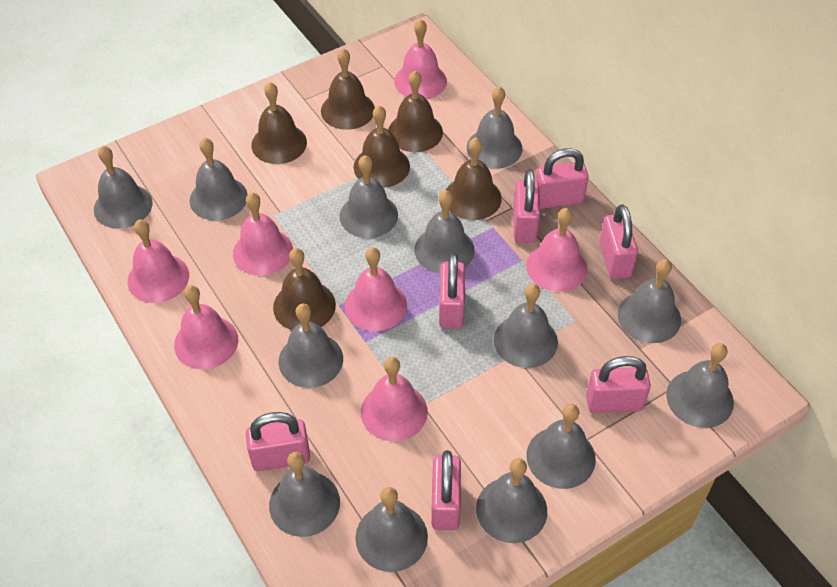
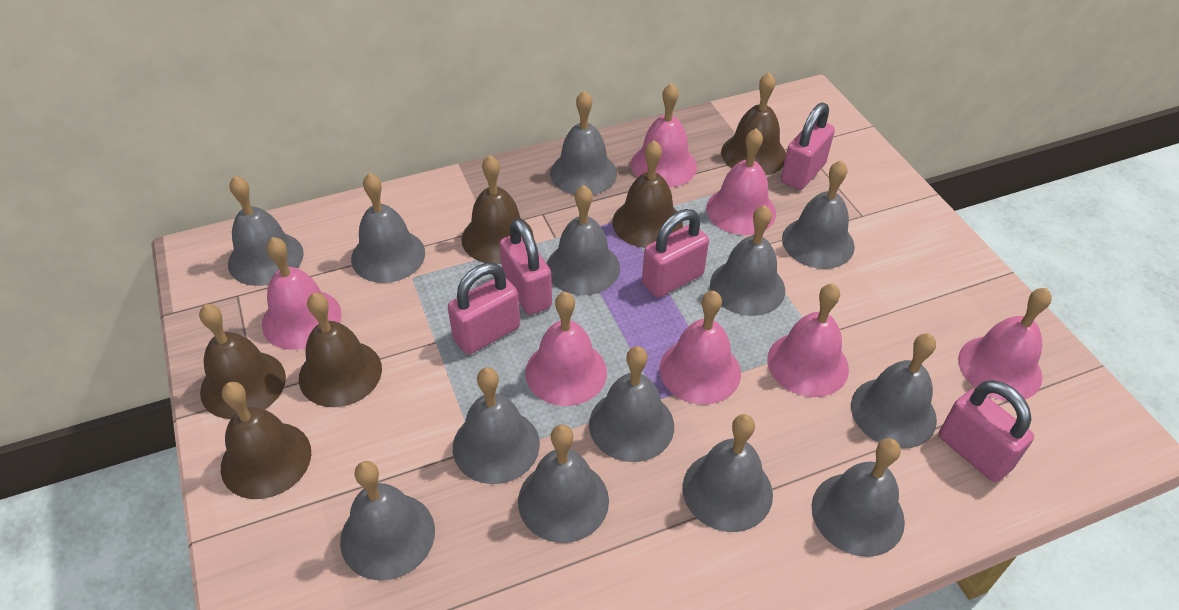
pink padlock: 7 -> 5

